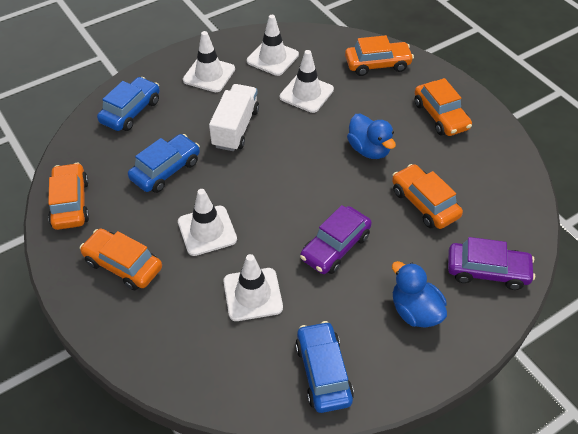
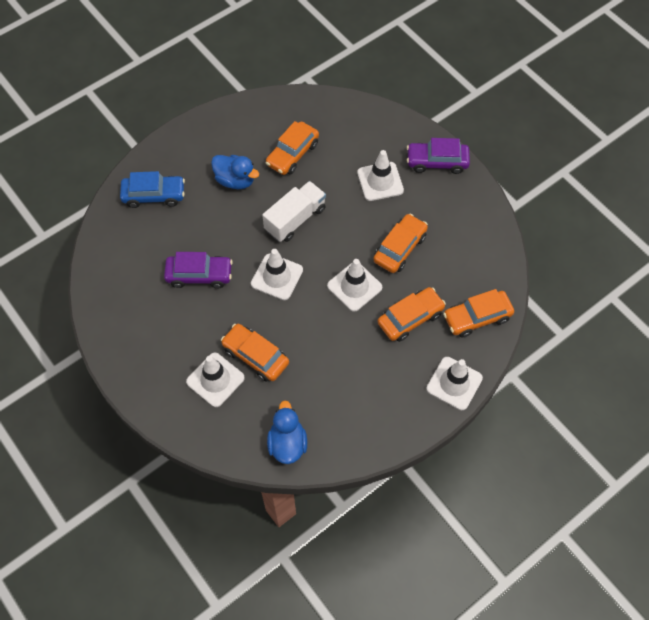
blue car: 3 -> 1

